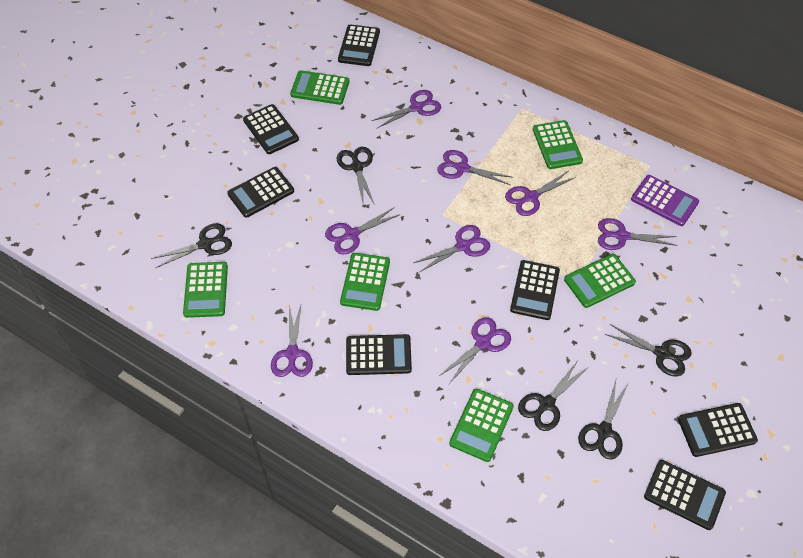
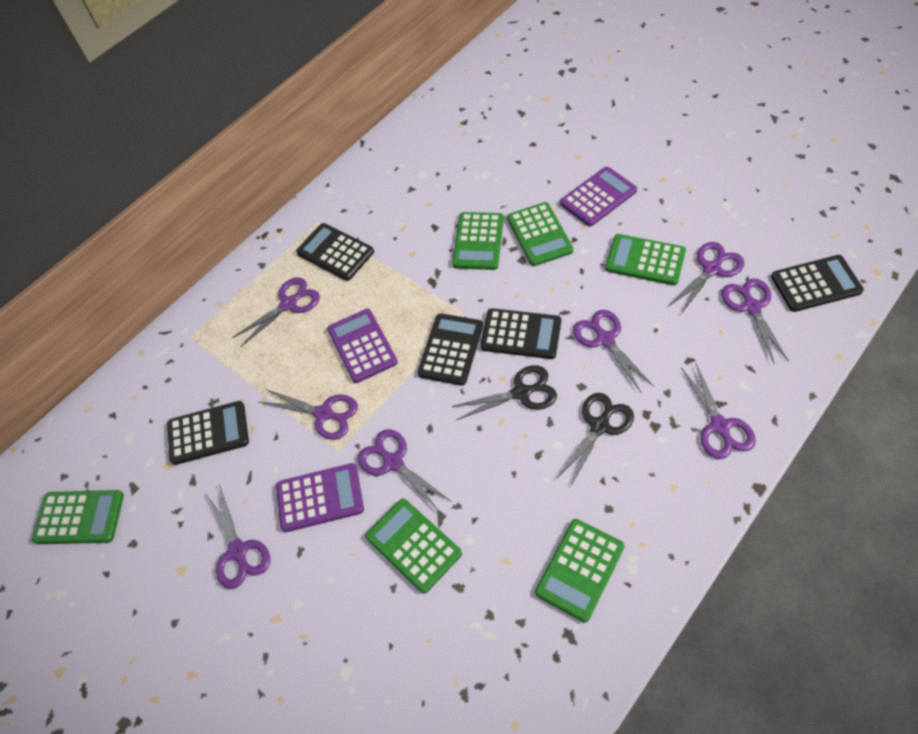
black calculator: 7 -> 5
black scissors: 5 -> 2
purple calculator: 1 -> 3

